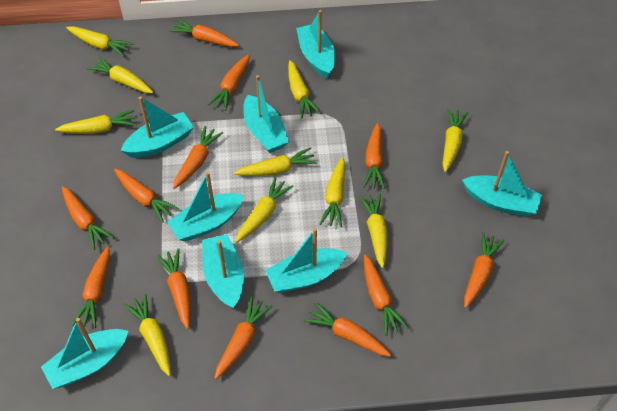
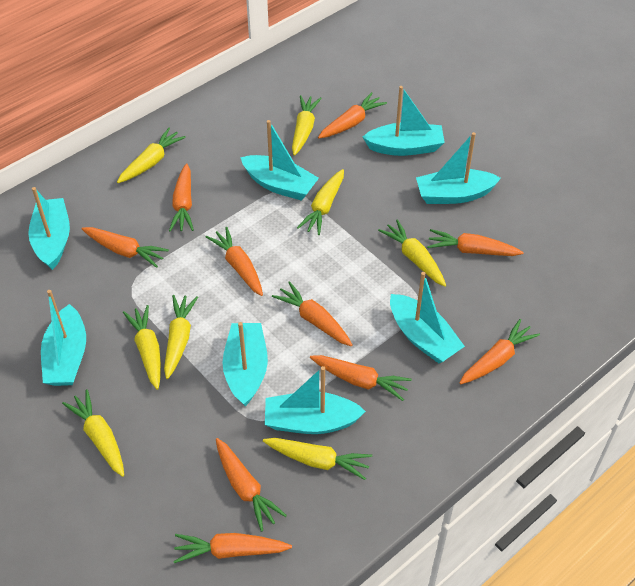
orange carrot: 12 -> 10
yellow carrot: 10 -> 8

